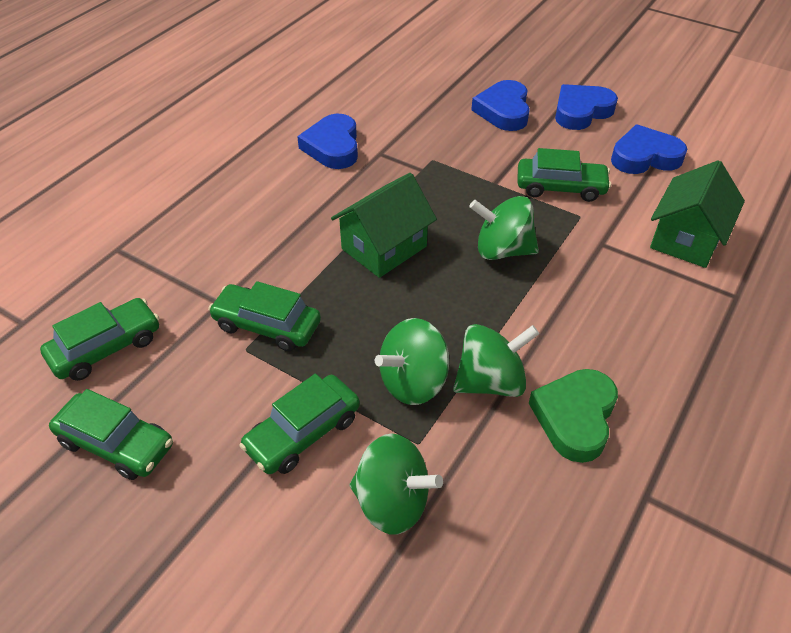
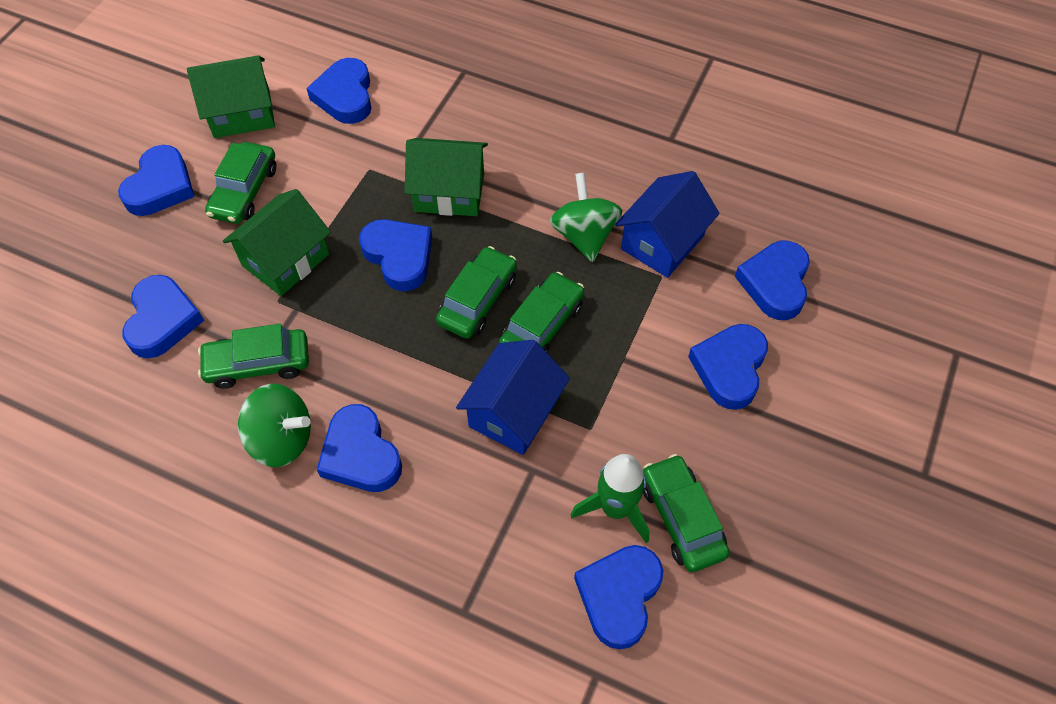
blue heart: 4 -> 8
blue house: 0 -> 2
green heart: 1 -> 0
green house: 2 -> 3
green rocket: 0 -> 1
green spinning top: 4 -> 2

